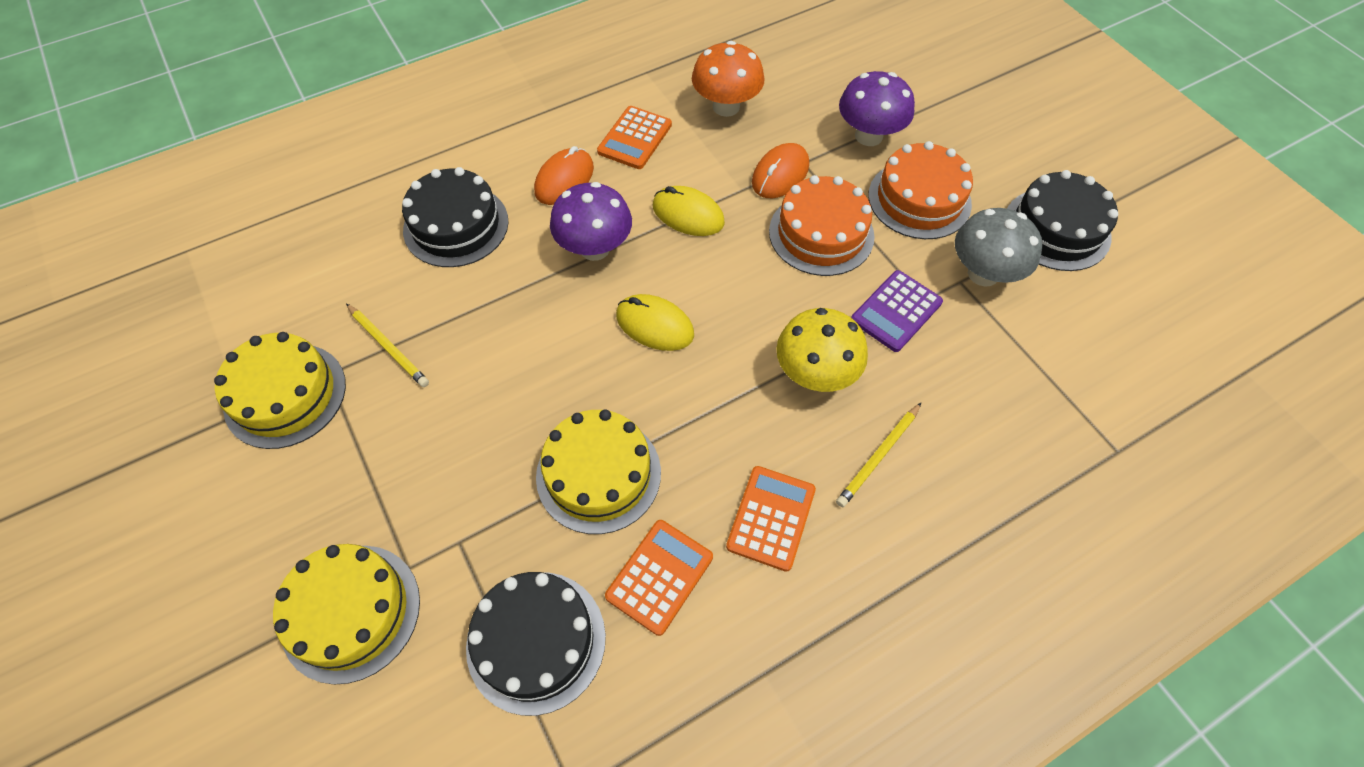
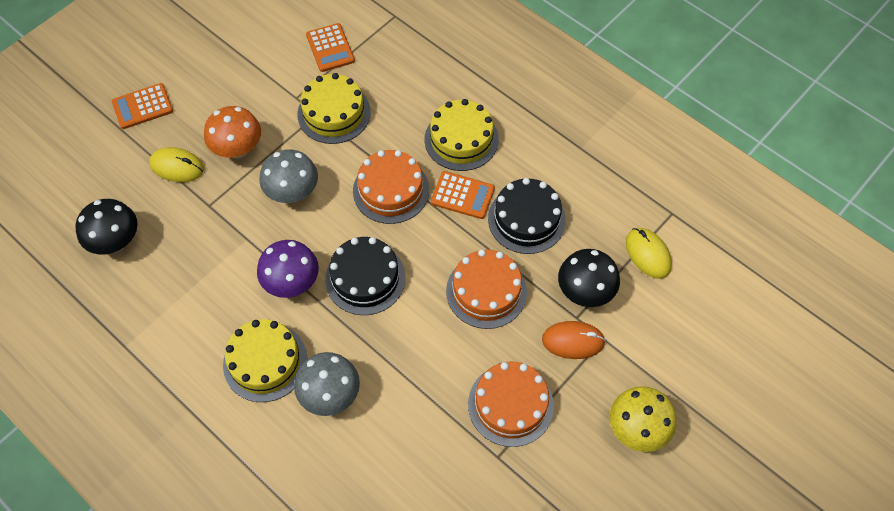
black cake: 3 -> 2
black mushroom: 0 -> 2
grey mushroom: 1 -> 2
orange cake: 2 -> 3
orange mouse: 2 -> 1
purple calculator: 1 -> 0
purple mushroom: 2 -> 1
yellow pencil: 2 -> 0

